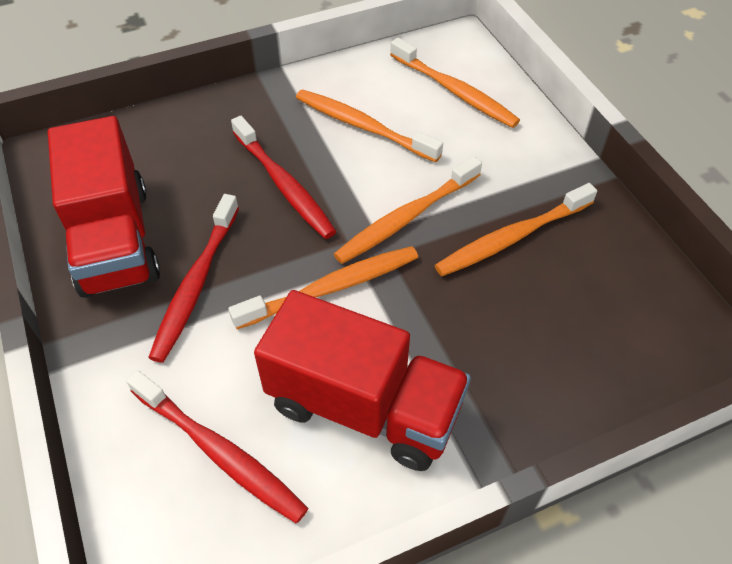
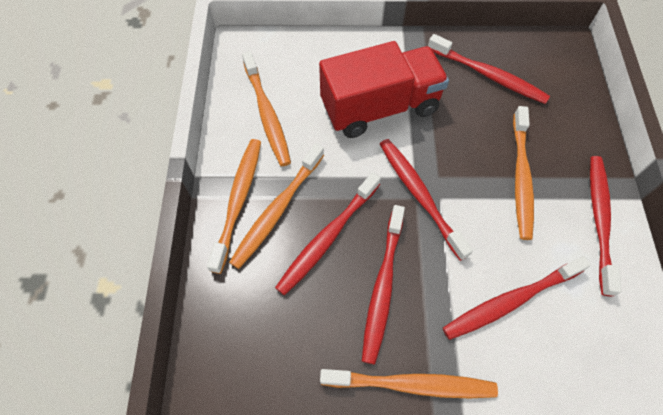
red toothbrush: 3 -> 6
red truck: 2 -> 1

